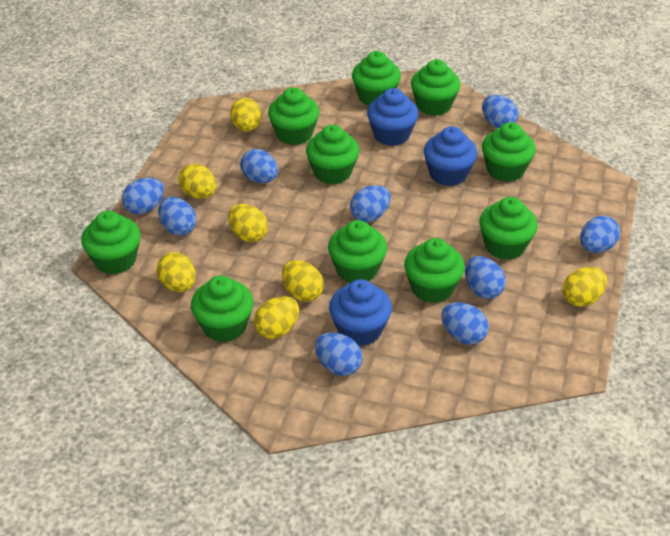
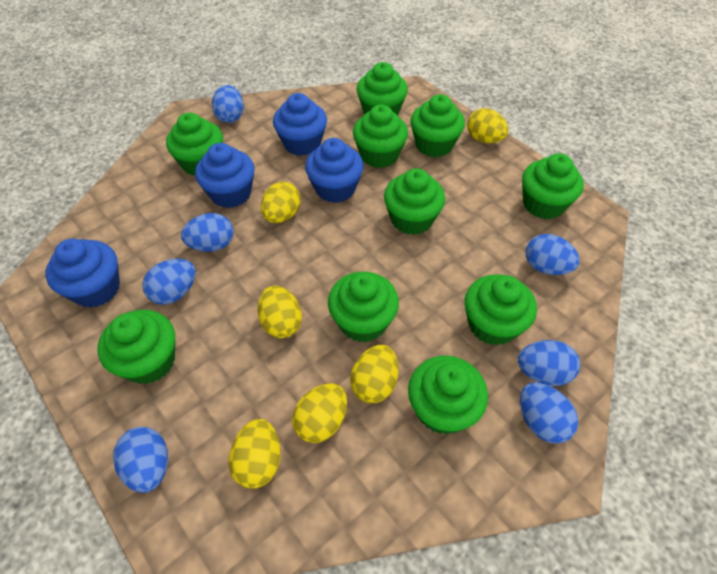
blue cupcake: 3 -> 4
blue egg: 9 -> 7
yellow egg: 7 -> 6

